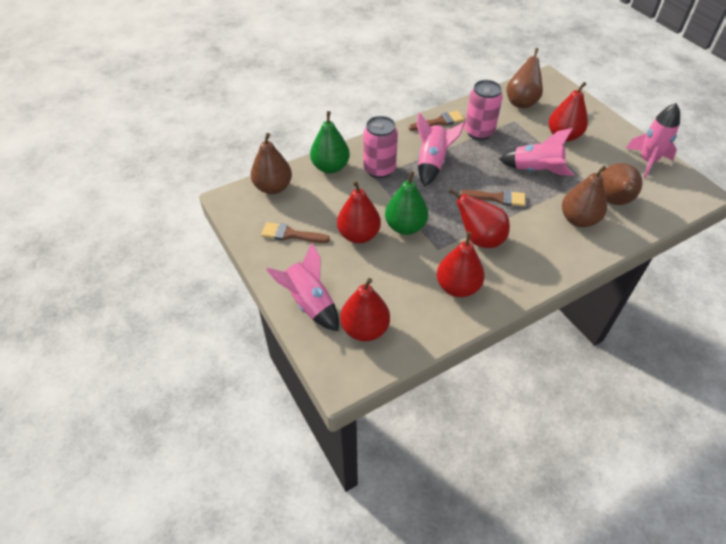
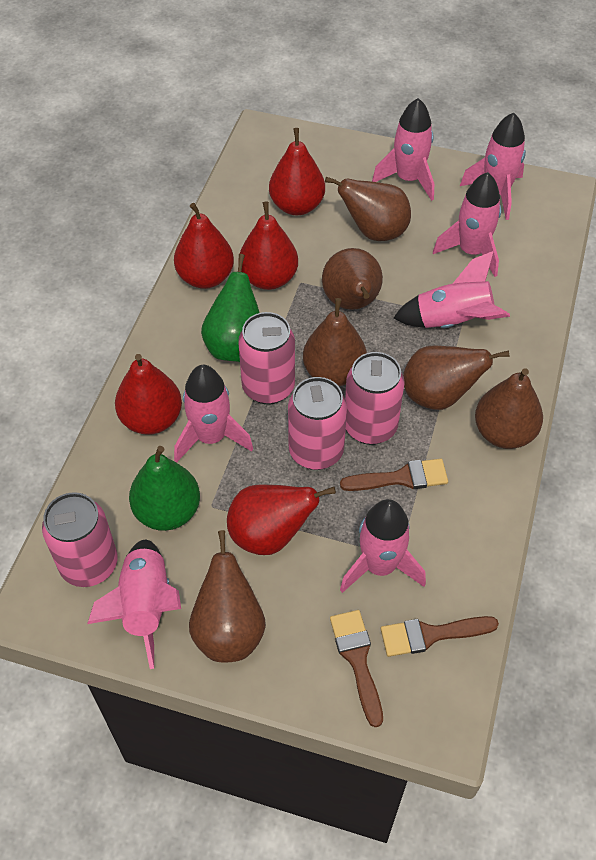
brown pear: 4 -> 6
pink can: 2 -> 4
pink rocket: 4 -> 7

